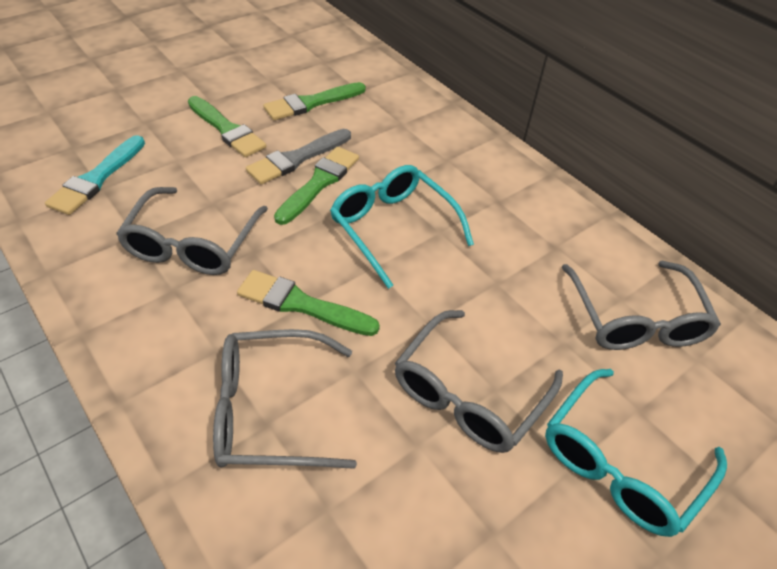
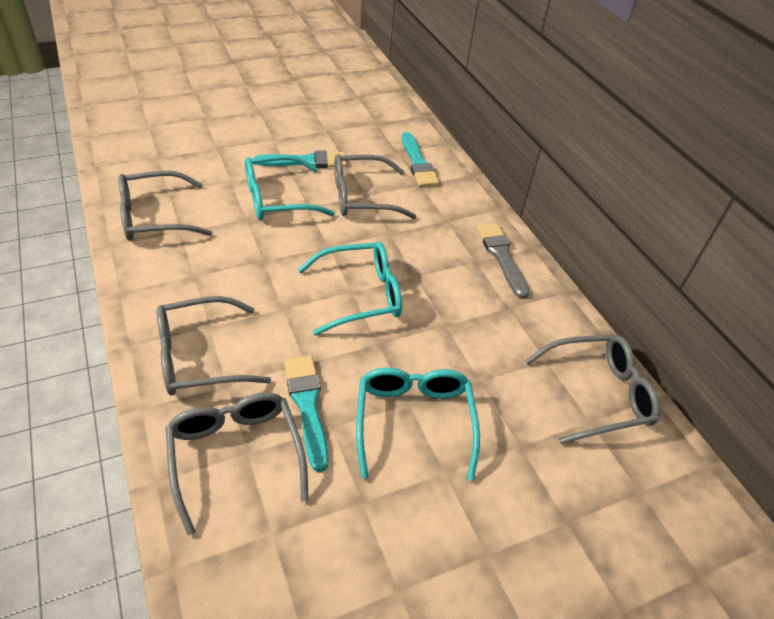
green brush: 4 -> 0
grey glasses: 4 -> 5
turquoise brush: 1 -> 3
turquoise glasses: 2 -> 3

